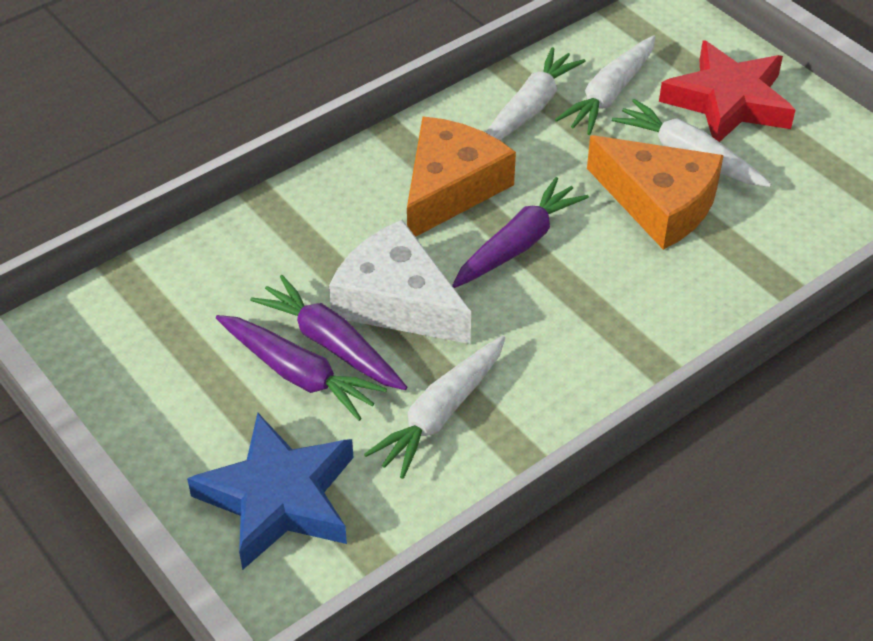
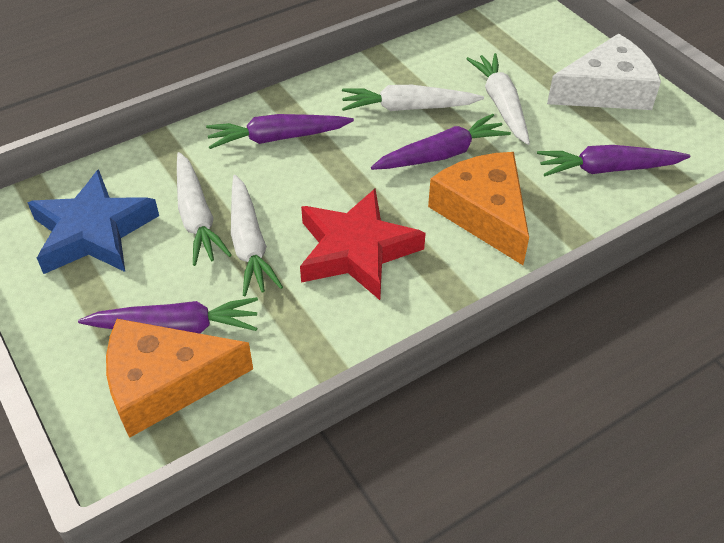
purple carrot: 3 -> 4

